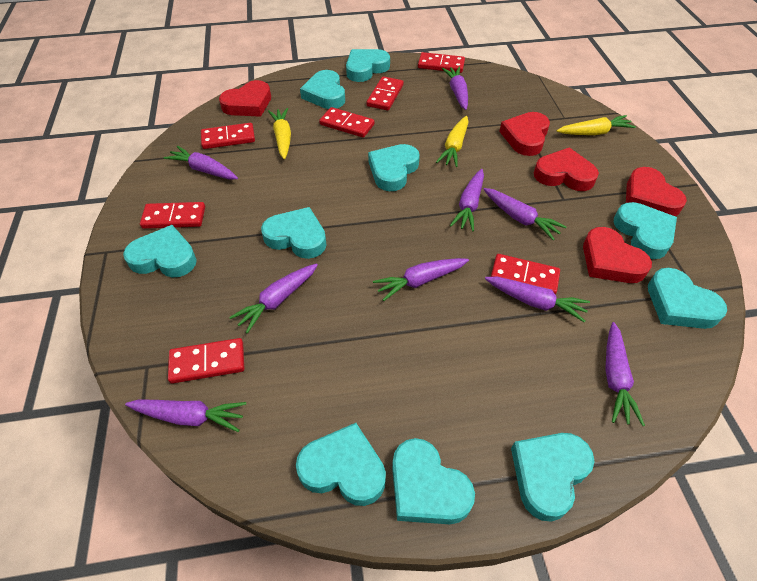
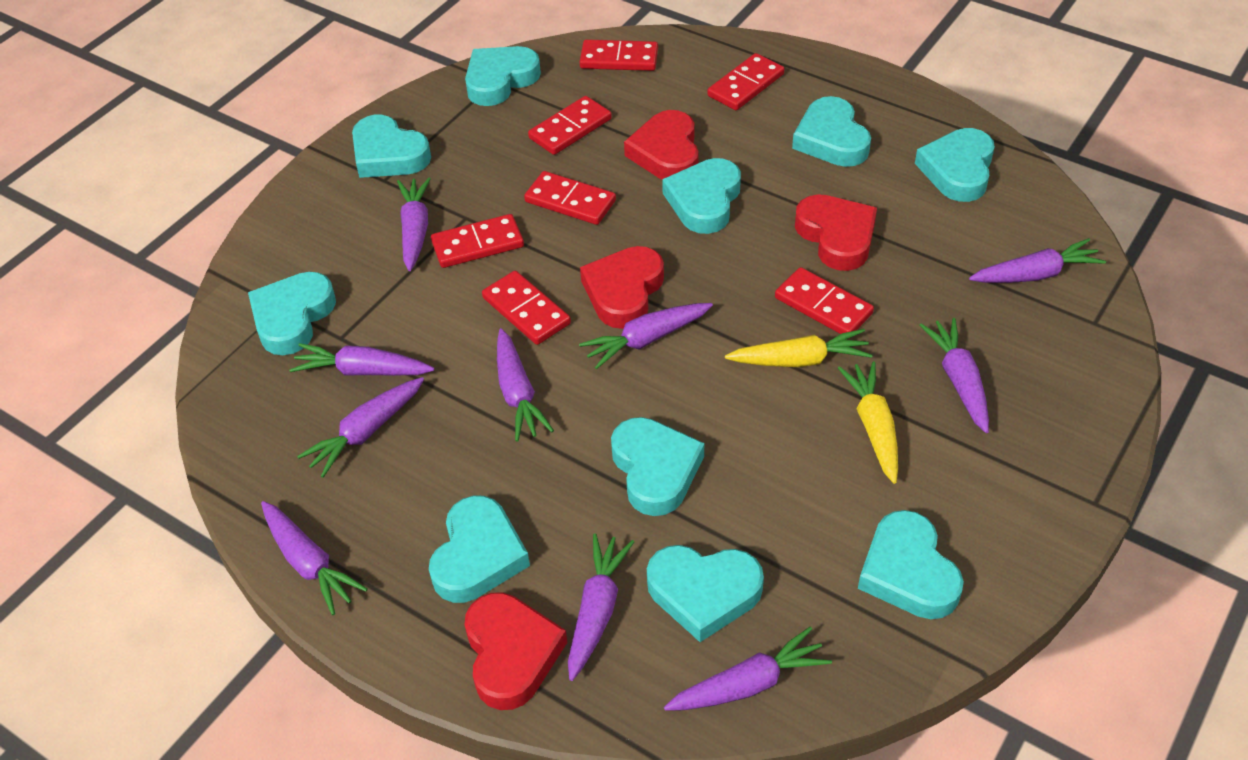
purple carrot: 9 -> 10
red heart: 5 -> 4
yellow carrot: 3 -> 2

